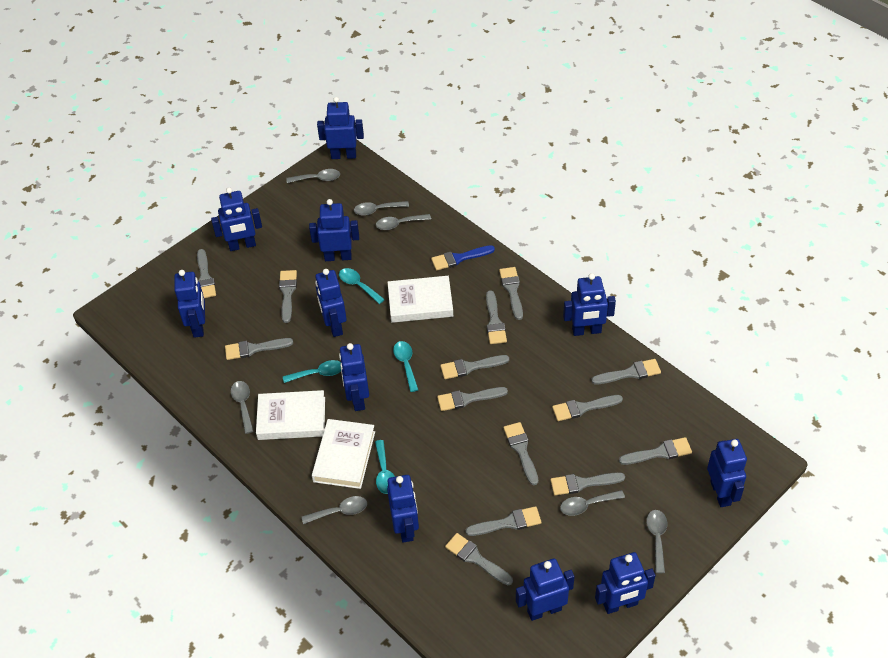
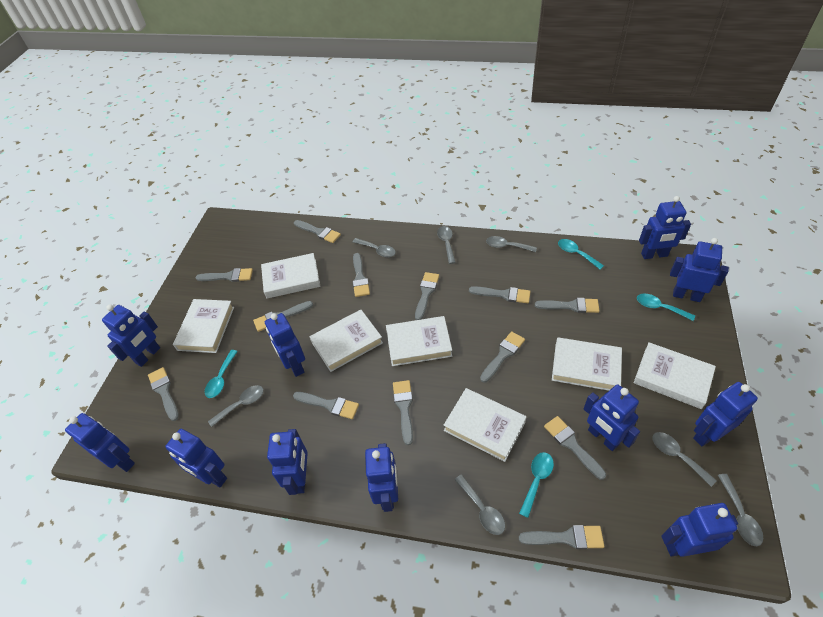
blue brush: 1 -> 0
grey brush: 14 -> 13
white book: 3 -> 7

